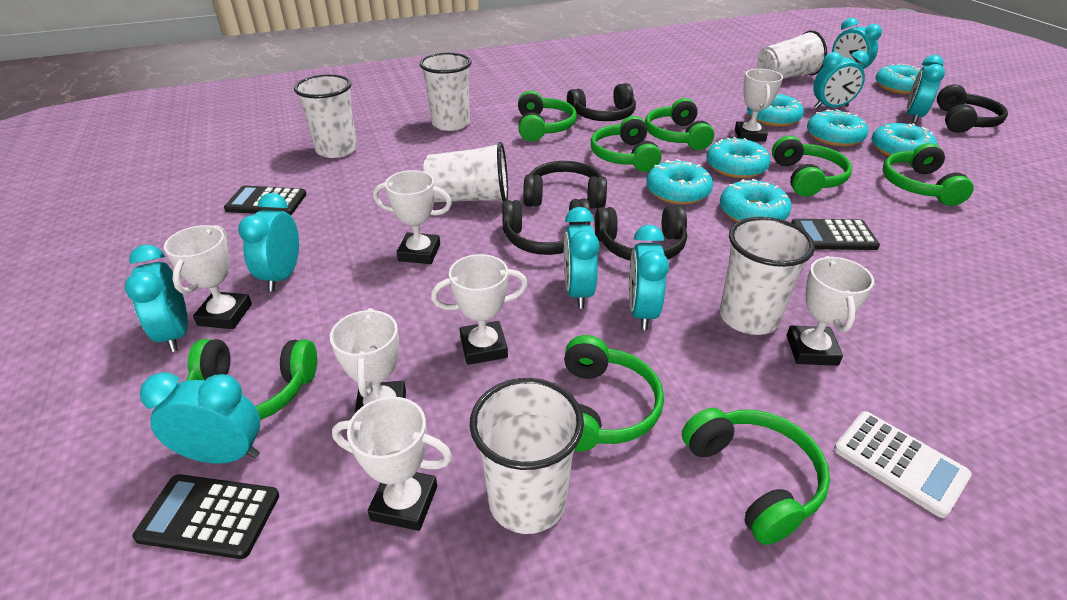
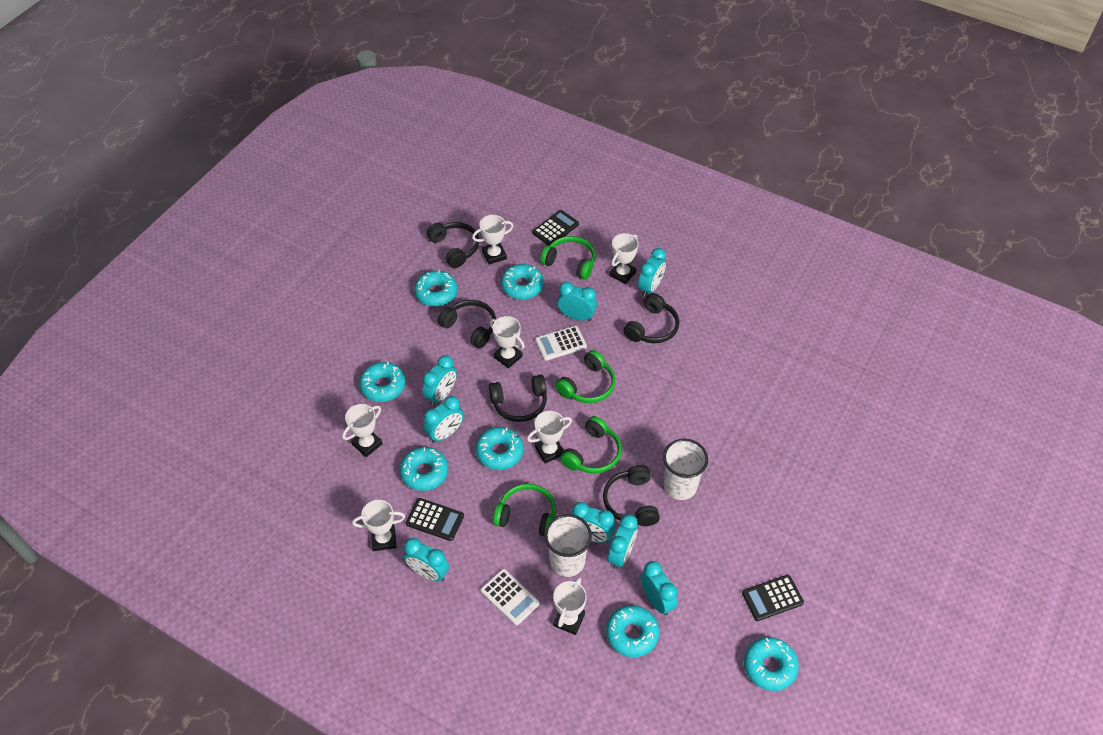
green headphones: 8 -> 4
white calculator: 1 -> 2
white cup: 6 -> 2

